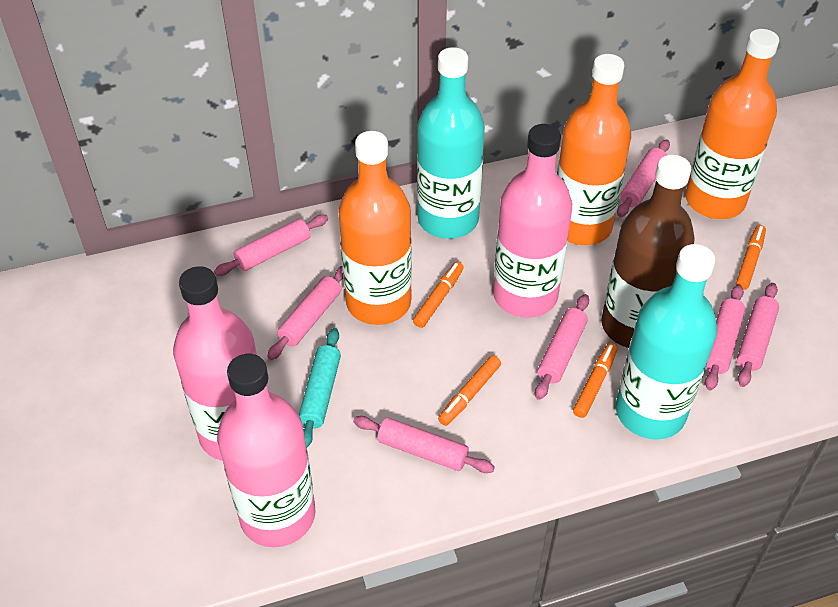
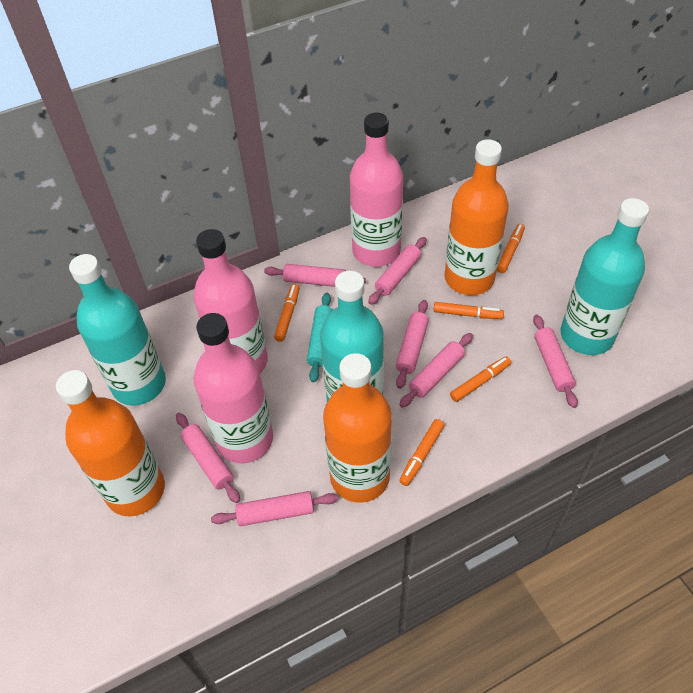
brown bottle: 1 -> 0
orange marker: 4 -> 5
turquoise bottle: 2 -> 3

